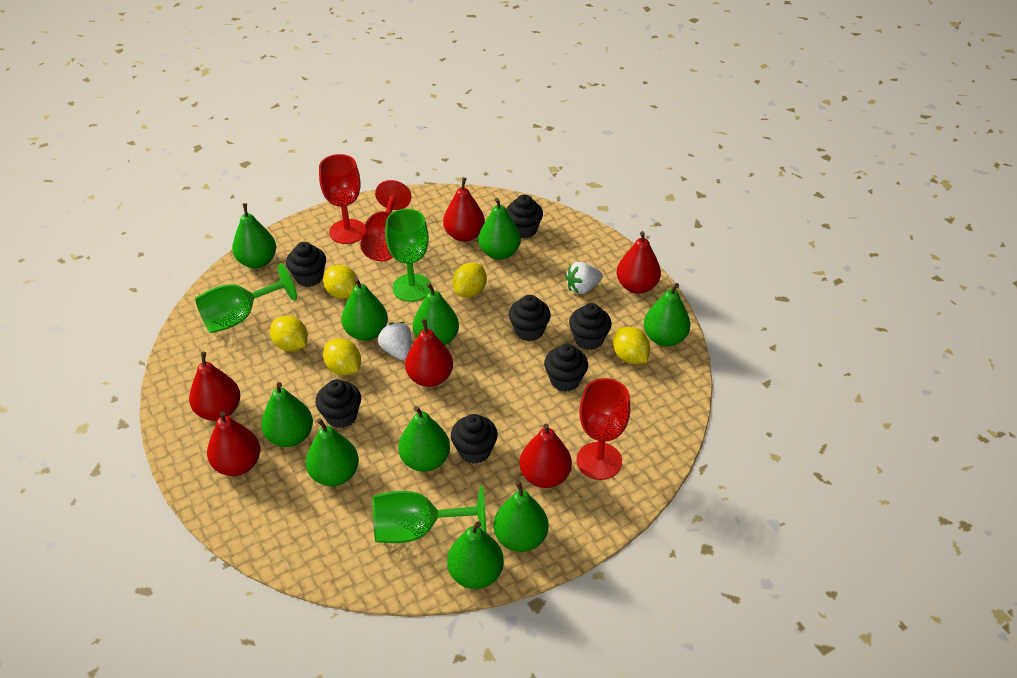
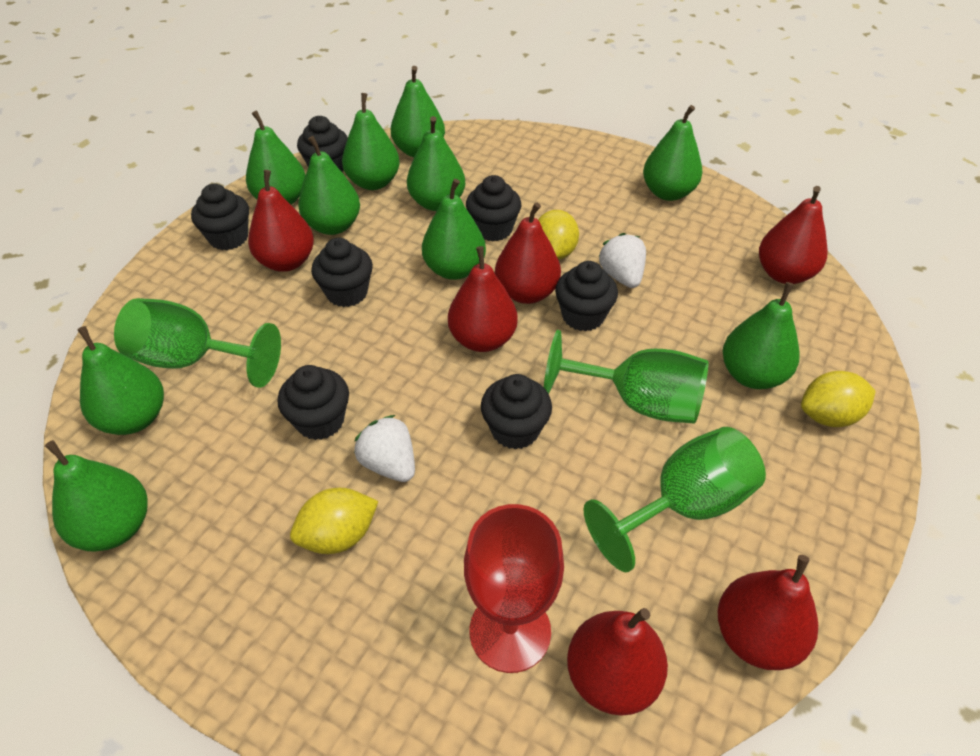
red goblet: 3 -> 1
yellow lemon: 5 -> 3

